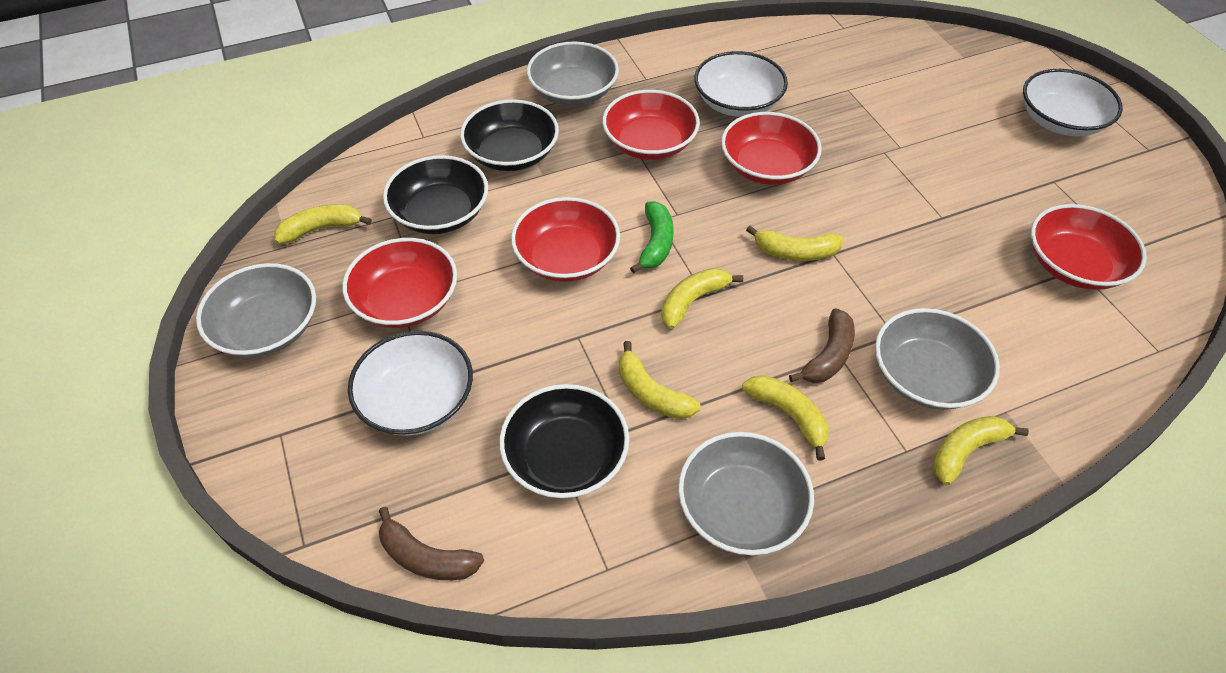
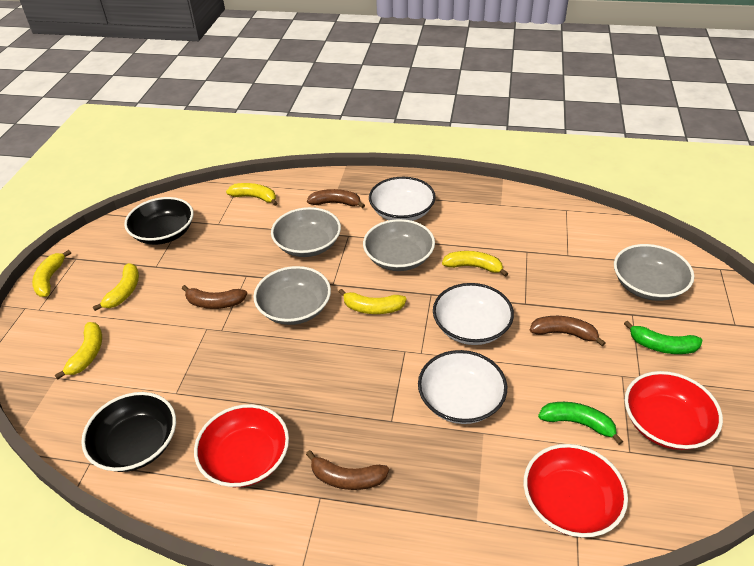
black bowl: 3 -> 2
brown banana: 2 -> 4
green banana: 1 -> 2
red bowl: 5 -> 3

